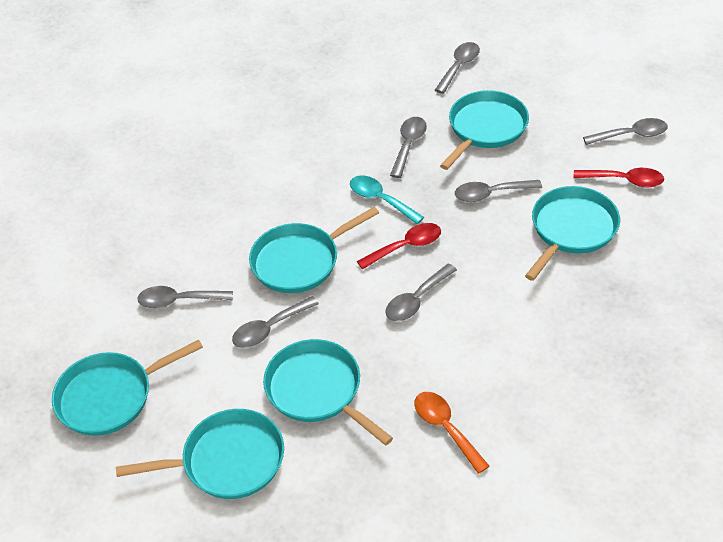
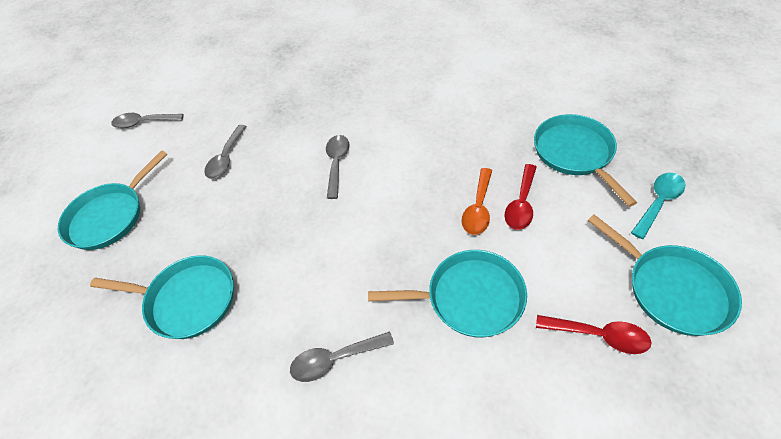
grey spoon: 7 -> 4
turquoise pan: 6 -> 5

